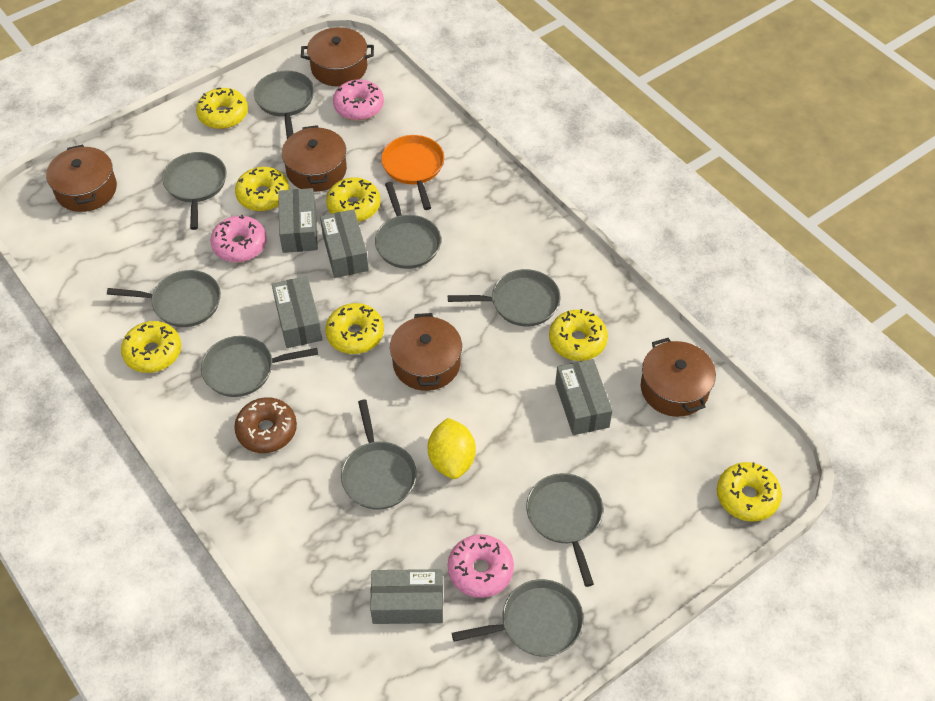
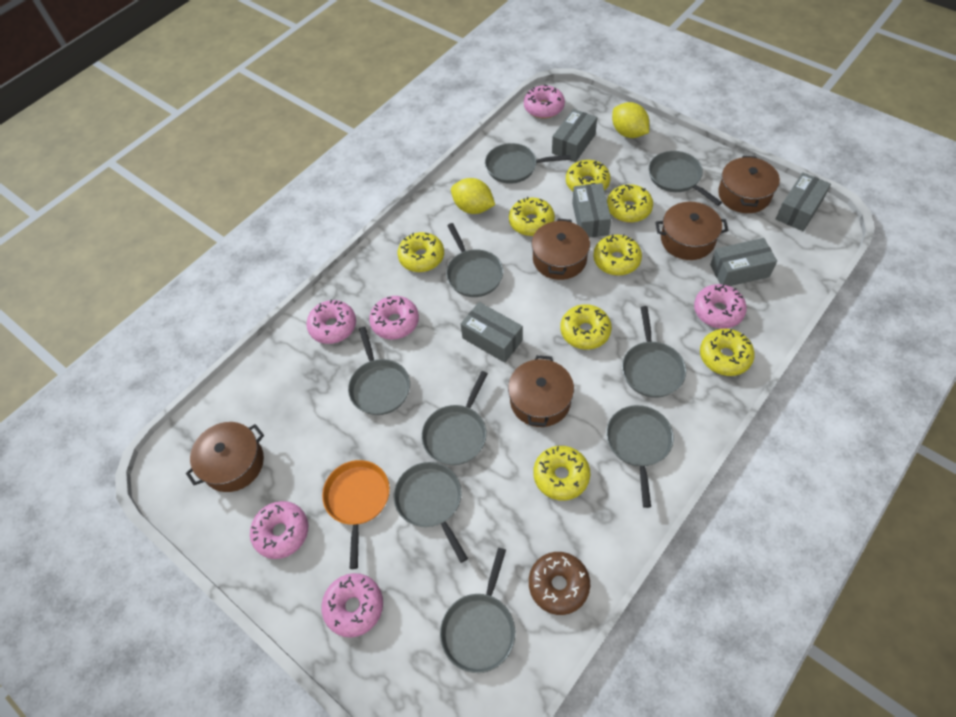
pink donut: 3 -> 6
yellow donut: 7 -> 8
yellow lemon: 1 -> 2

